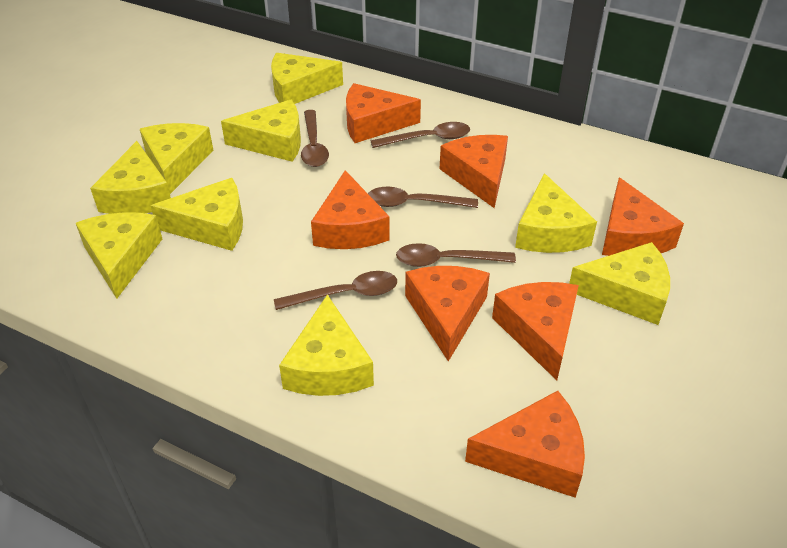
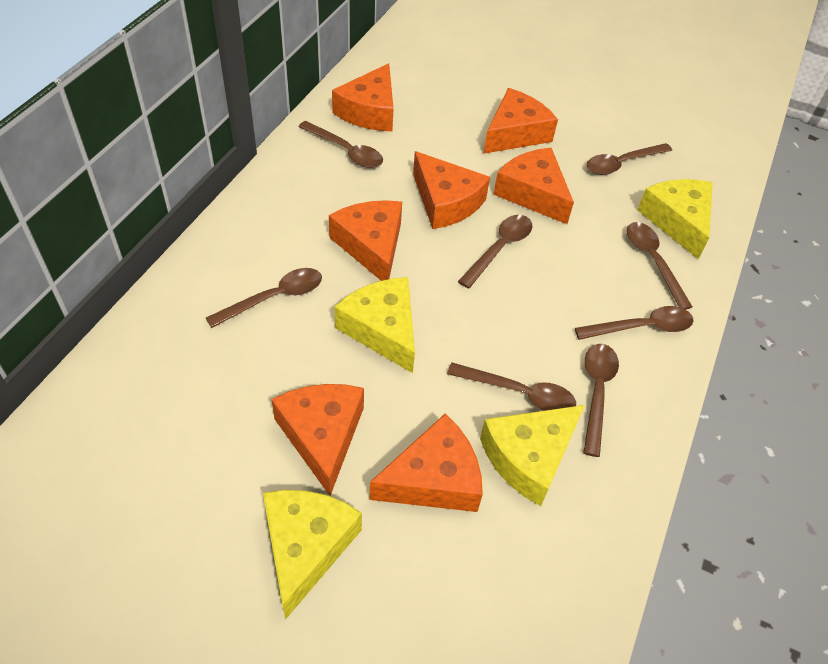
brown spoon: 5 -> 8
yellow cheese: 9 -> 4

